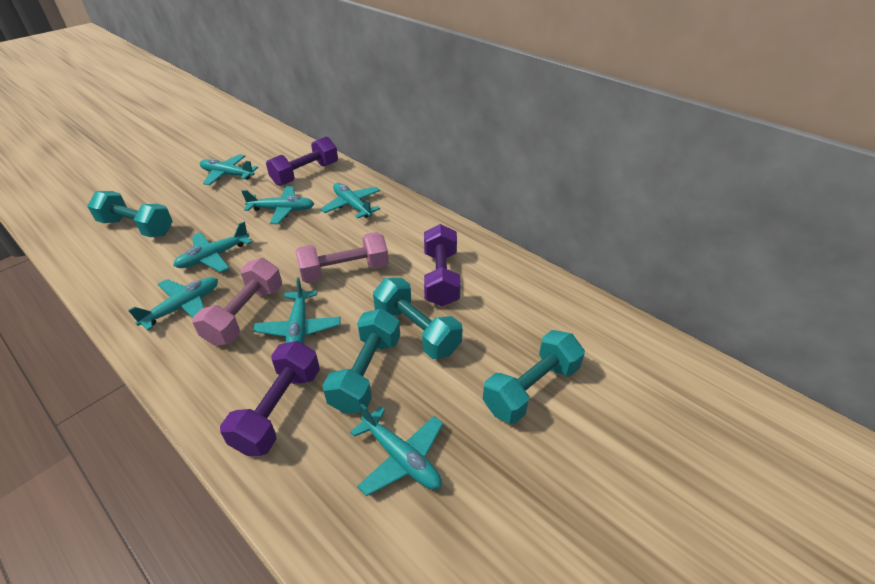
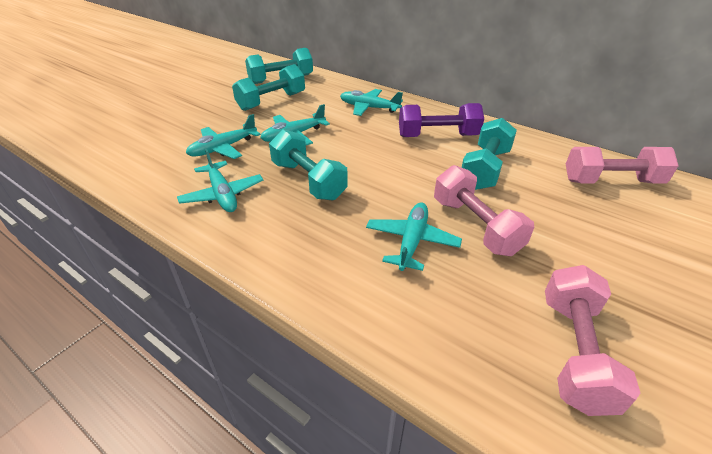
pink dumbbell: 2 -> 3
purple dumbbell: 3 -> 1
turquoise plane: 7 -> 5

